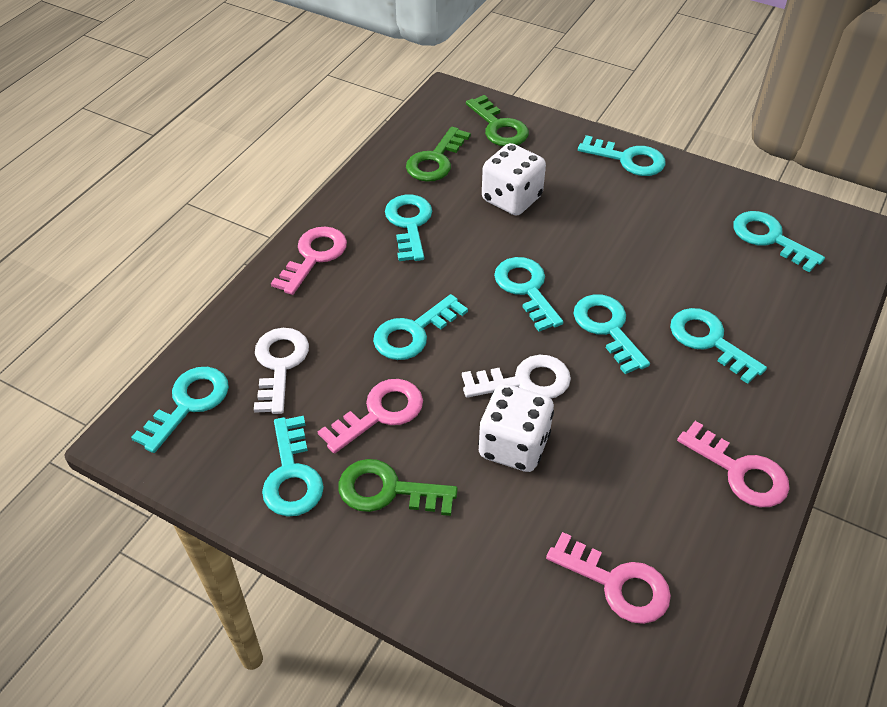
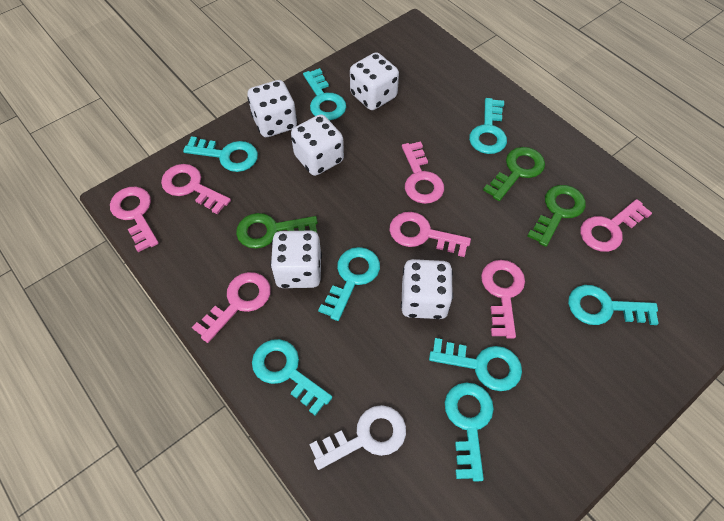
pink key: 4 -> 7
turquoise key: 9 -> 8
white dice: 2 -> 5
white key: 2 -> 1

